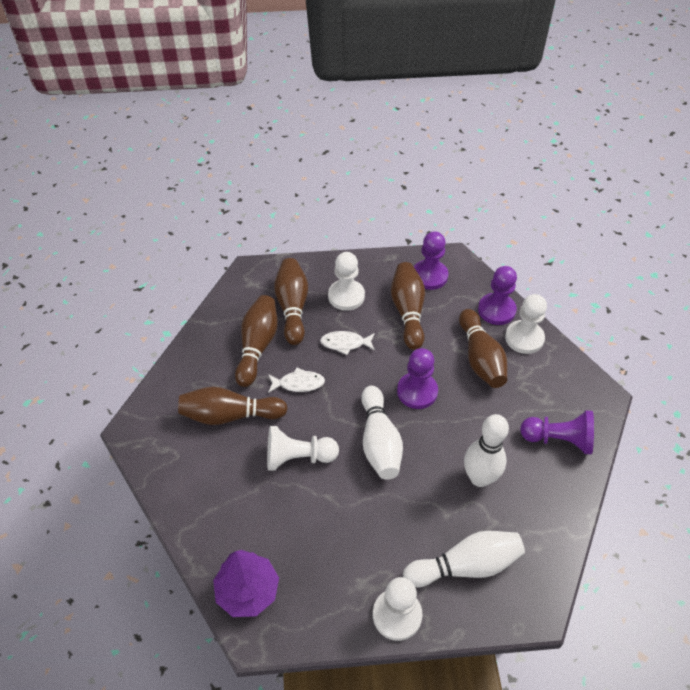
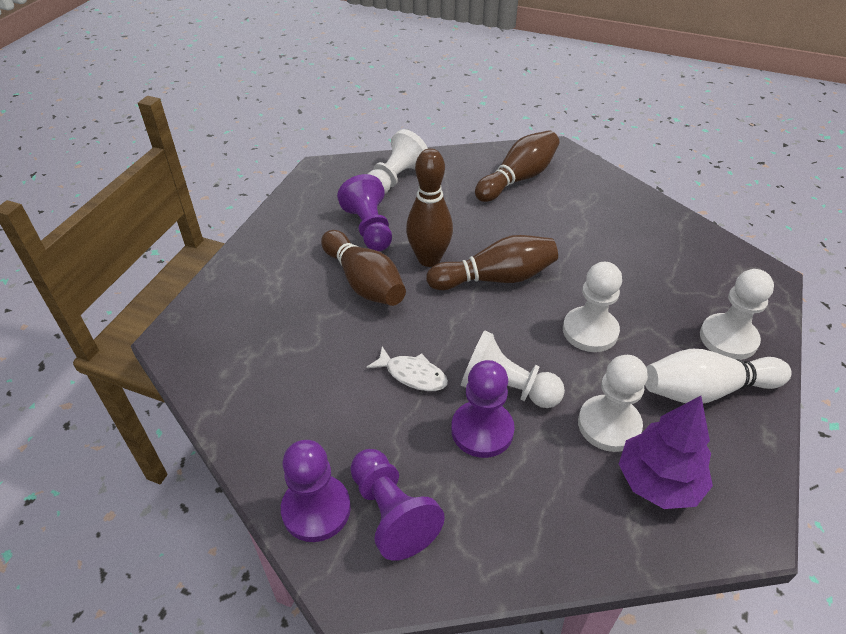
brown bowling pin: 5 -> 4
white bowling pin: 3 -> 1
white fish: 2 -> 1
white pawn: 4 -> 5

